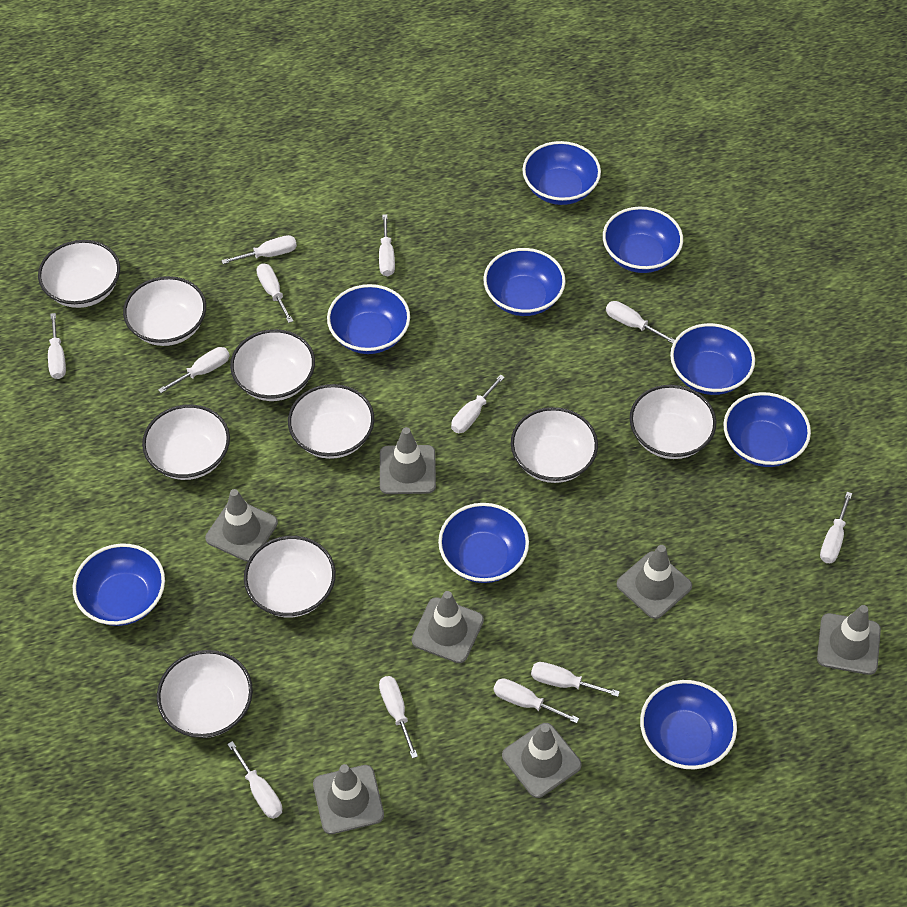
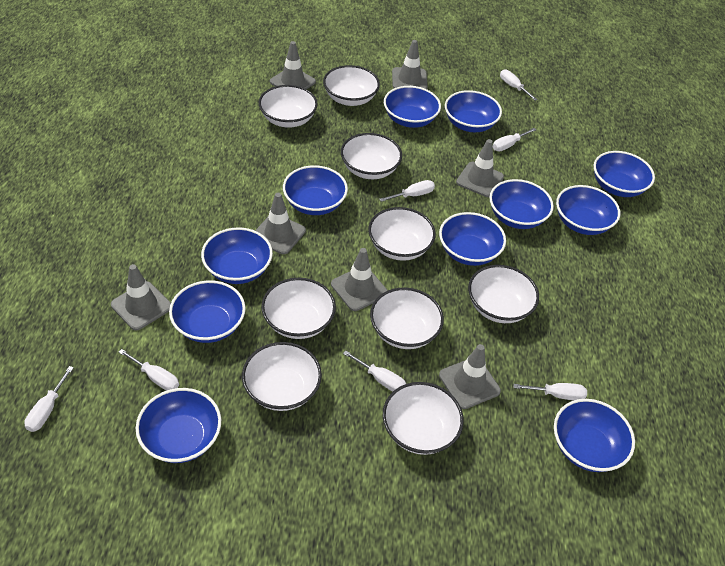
blue bowl: 9 -> 11
white screwdriver: 12 -> 7

